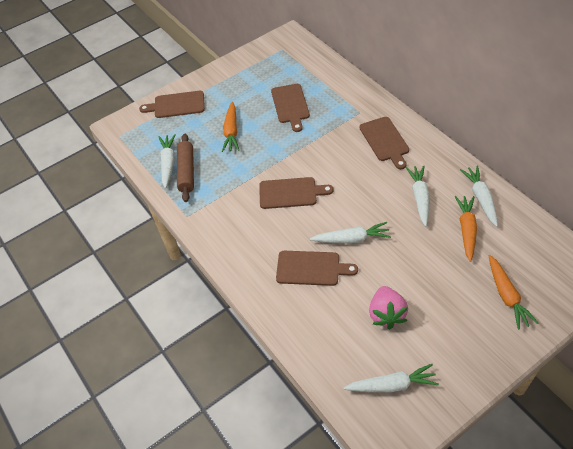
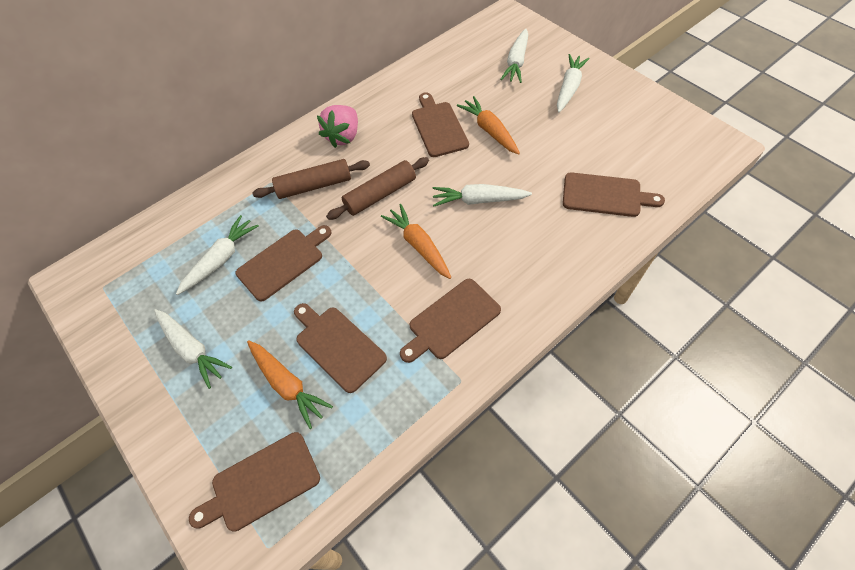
brown cutting board: 5 -> 6
brown rolling pin: 1 -> 2

